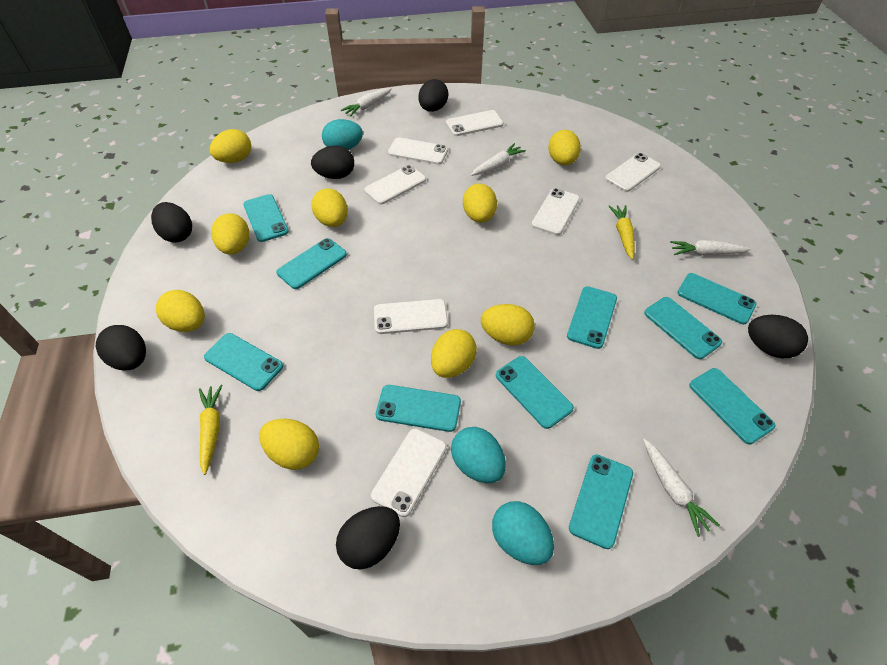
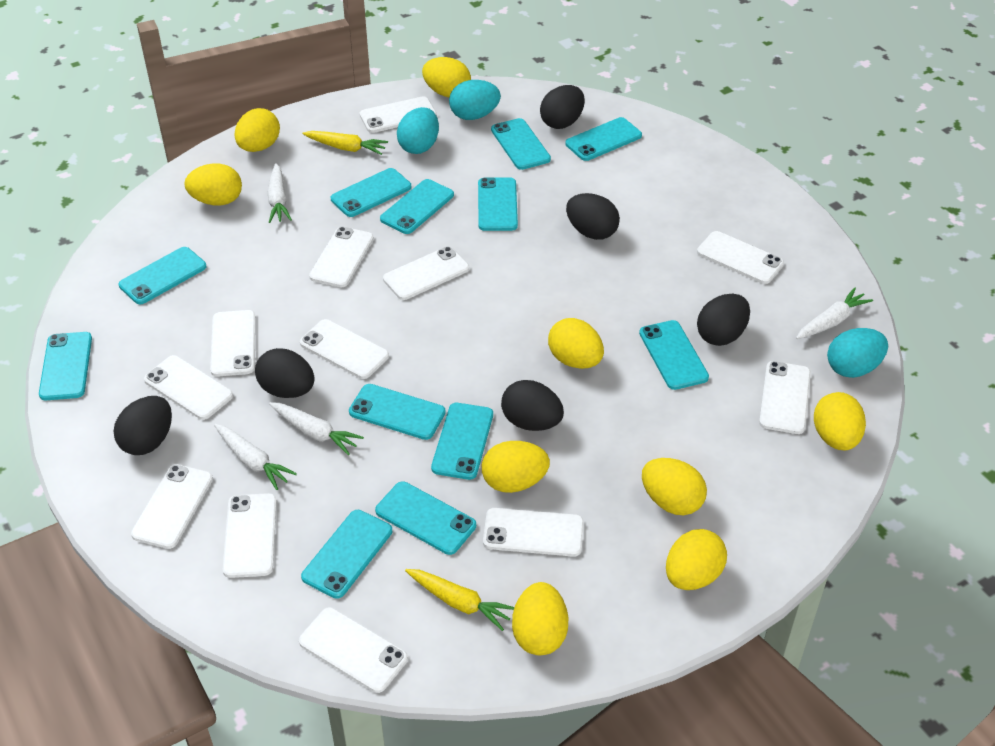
turquoise phone: 10 -> 12
white phone: 7 -> 12

